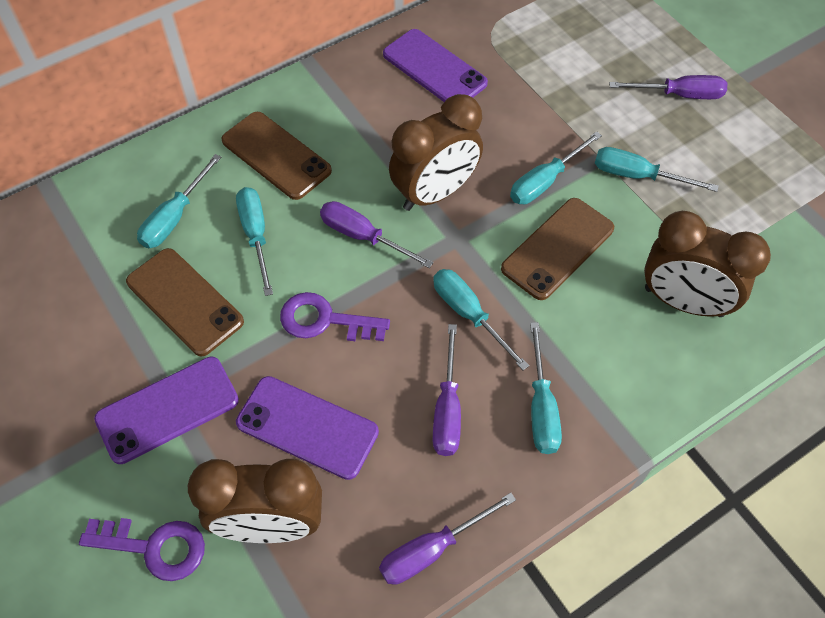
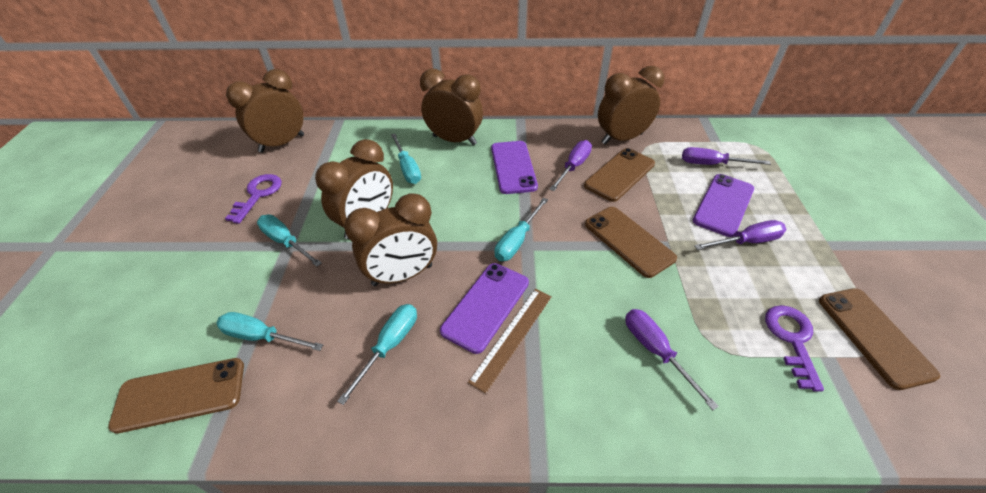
brown clock: 3 -> 5
brown phone: 3 -> 4
brown ruler: 0 -> 1
turquoise screwdriver: 6 -> 5

